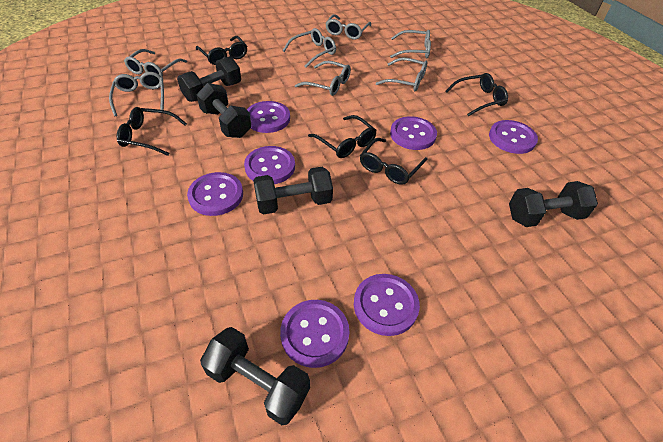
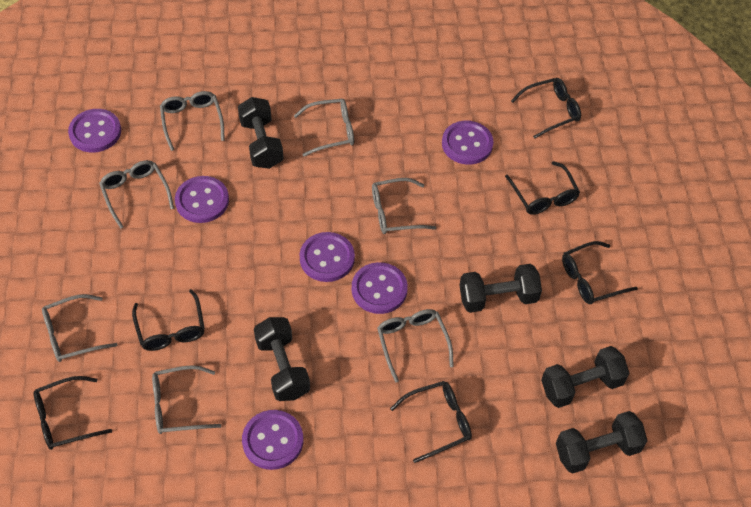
black glasses: 5 -> 6
purple button: 7 -> 6

